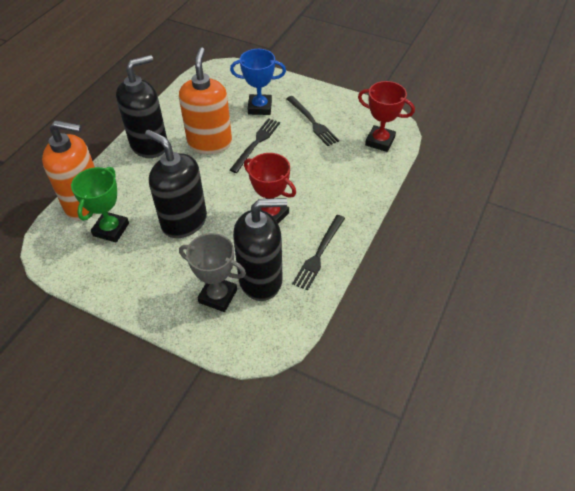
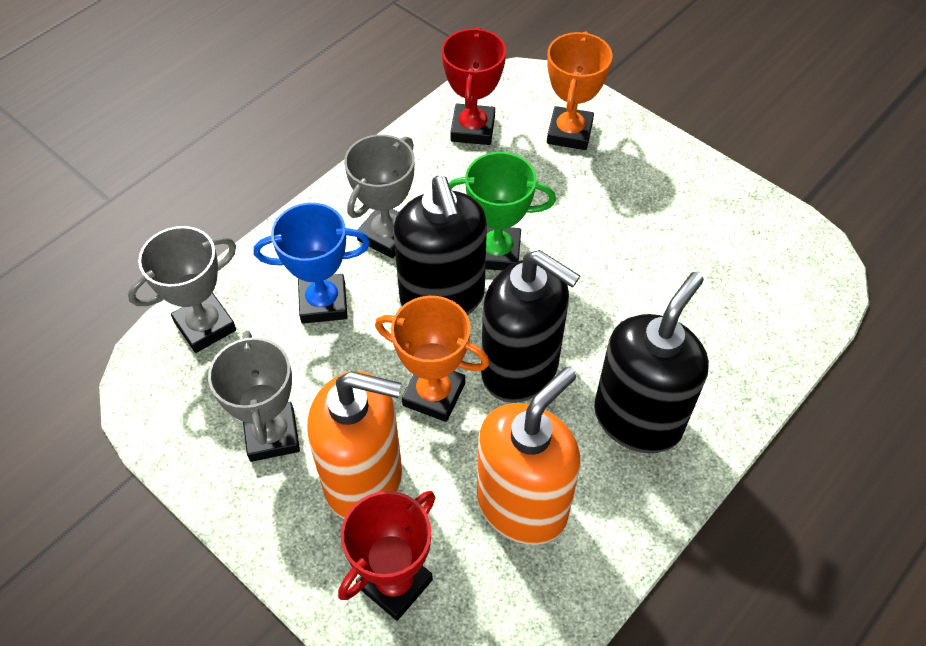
black fork: 3 -> 0
grey trophy: 1 -> 3
orange trophy: 0 -> 2

